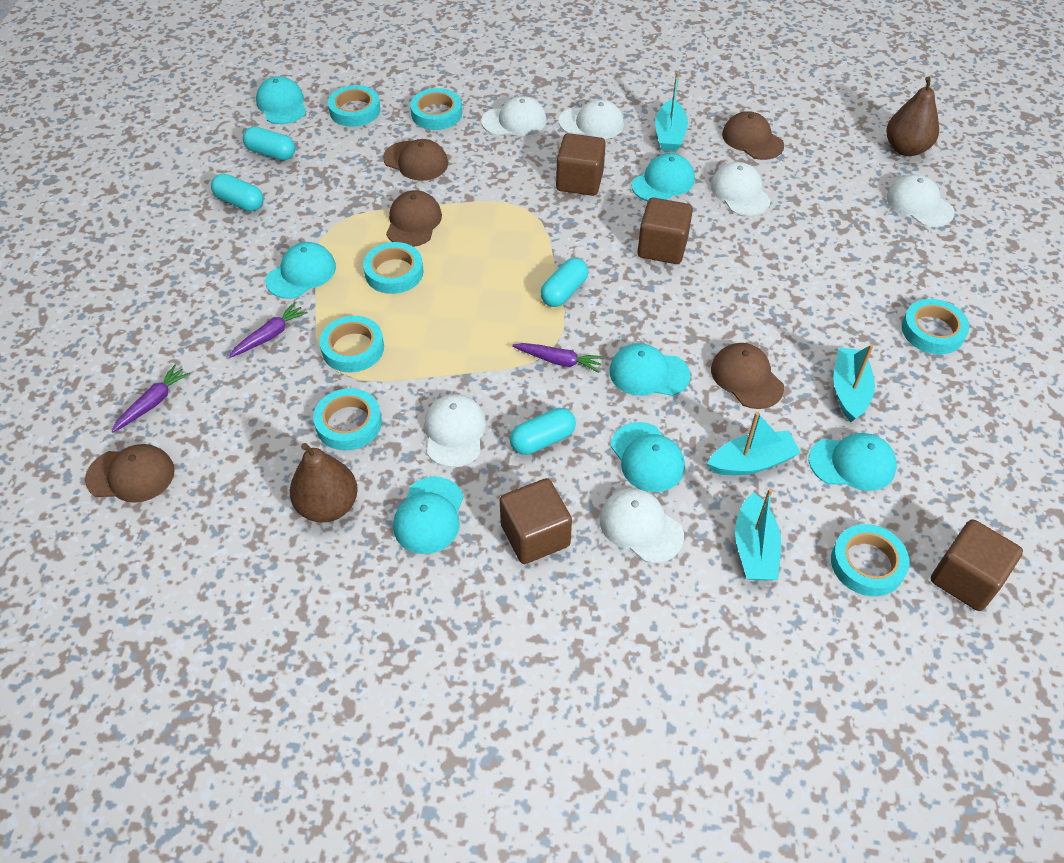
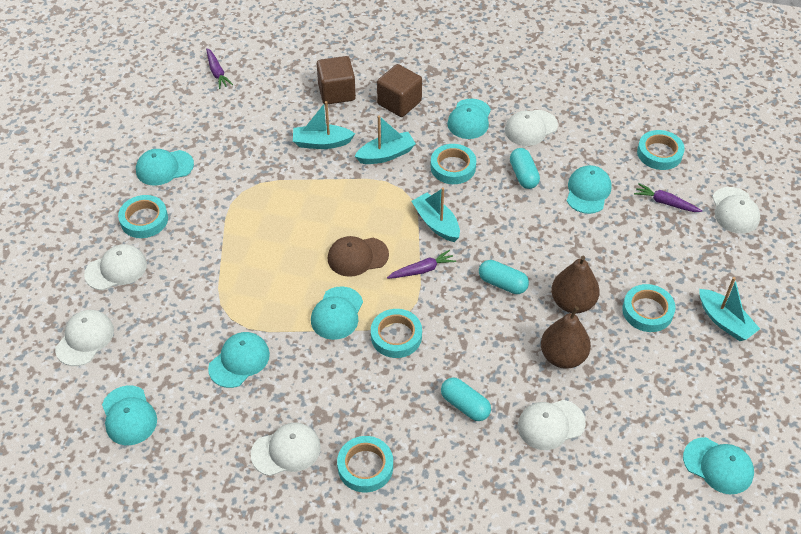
brown cap: 5 -> 1
brown cube: 4 -> 2
turquoise capsule: 4 -> 3
turquoise tape: 7 -> 6

